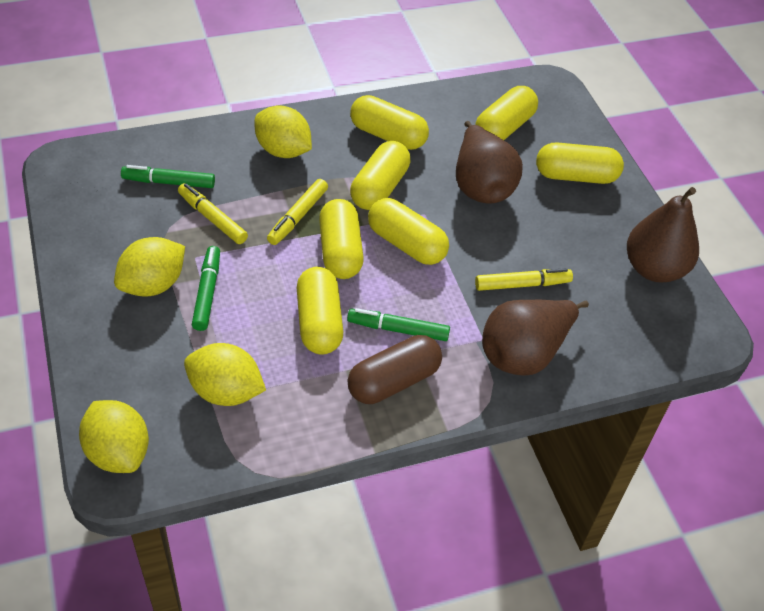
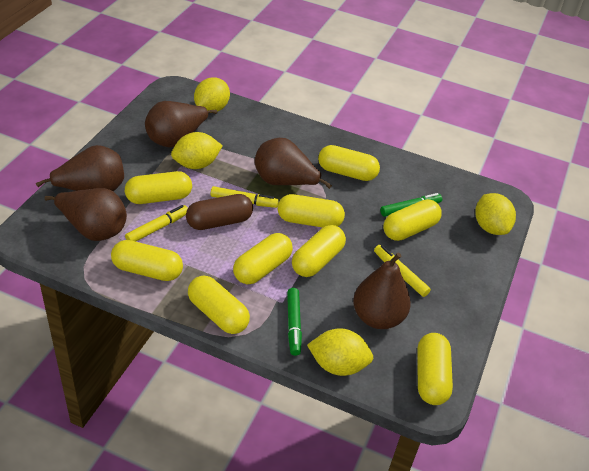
brown pear: 3 -> 5
green marker: 3 -> 2
yellow capsule: 7 -> 9

